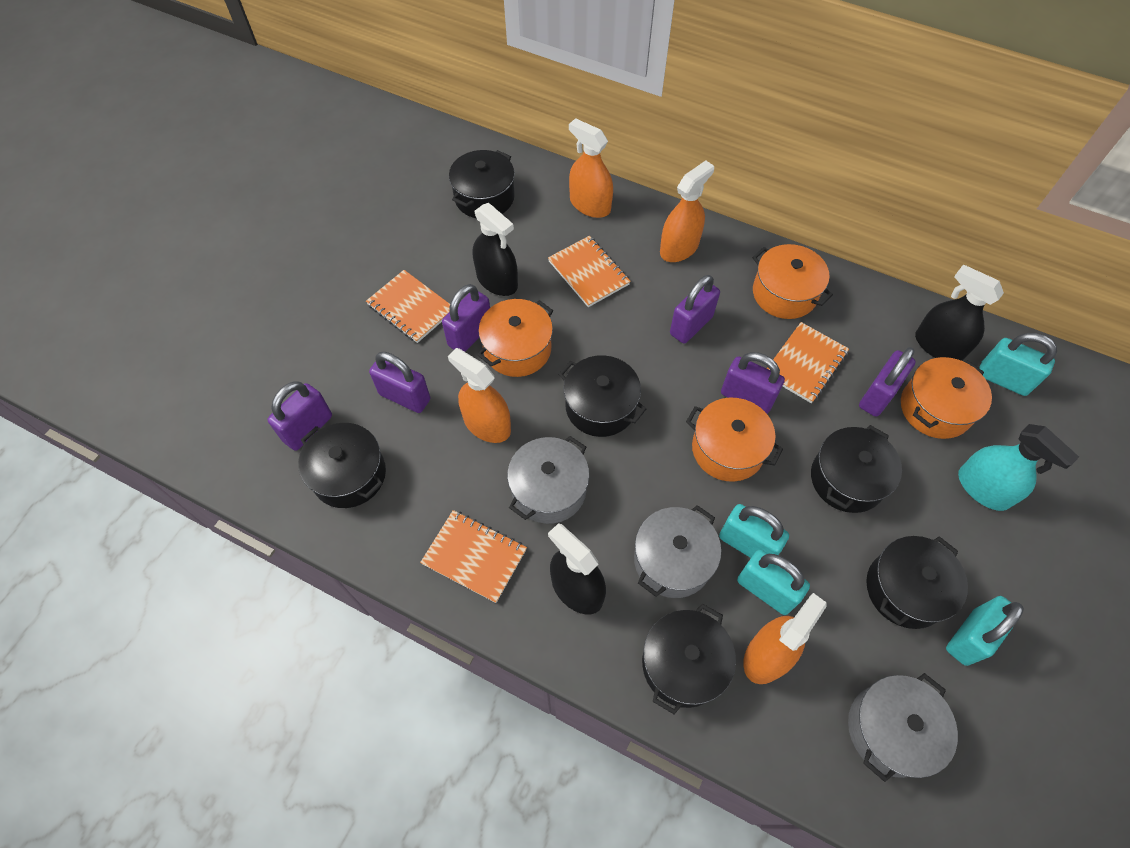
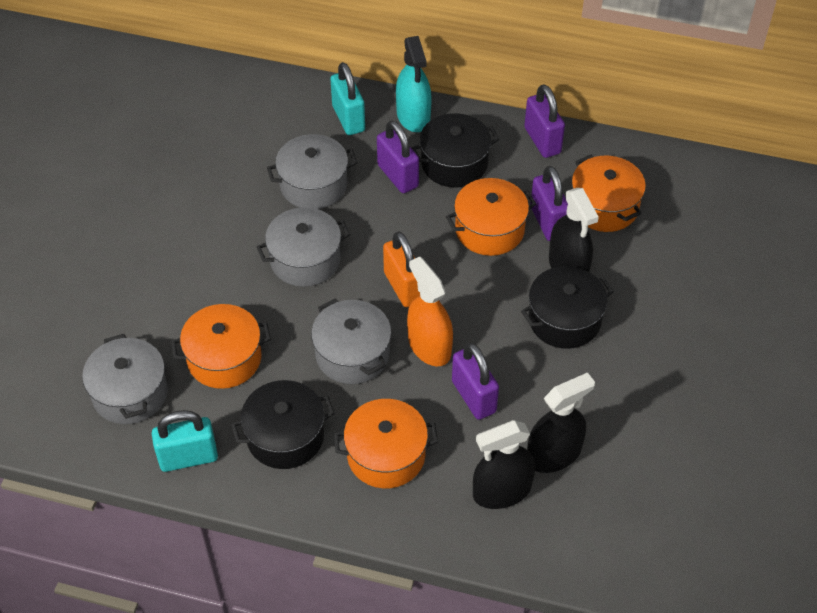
black pot: 6 -> 3
grey pot: 3 -> 4
orange notebook: 4 -> 0
orange padlock: 0 -> 1
orange spray bottle: 4 -> 1
purple padlock: 6 -> 4
turquoise padlock: 4 -> 2

